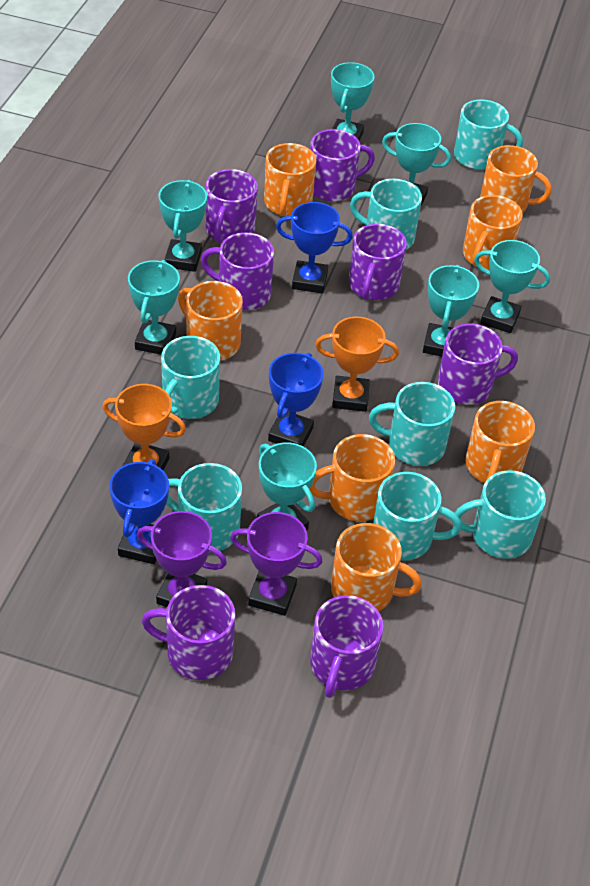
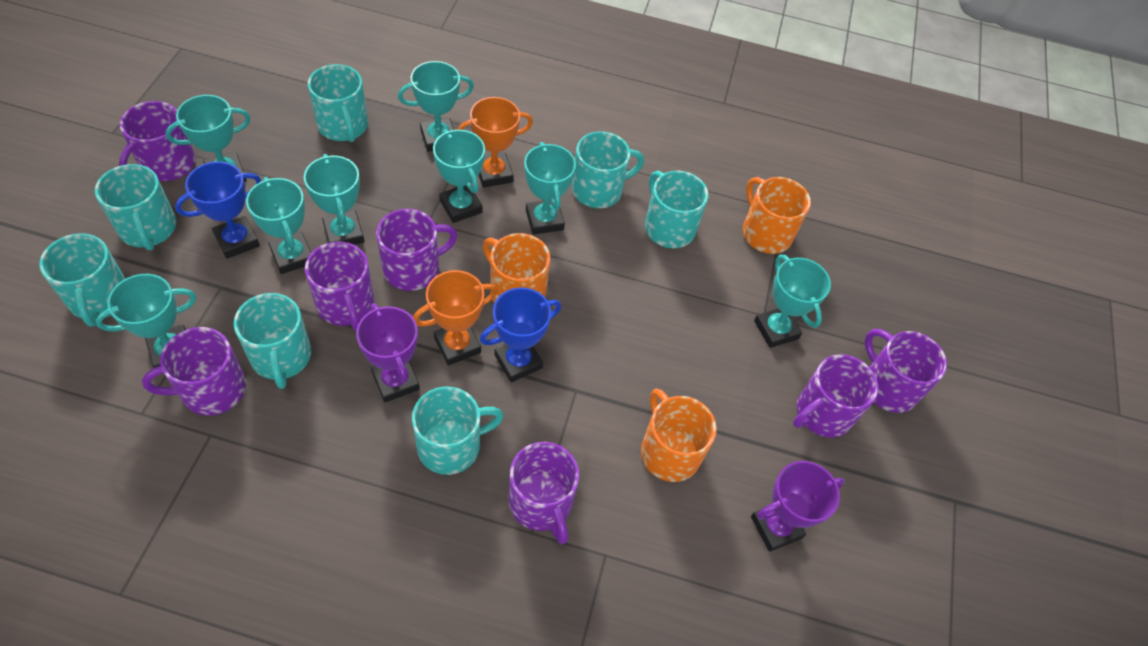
blue trophy: 3 -> 2
orange mug: 7 -> 3
turquoise trophy: 7 -> 8

